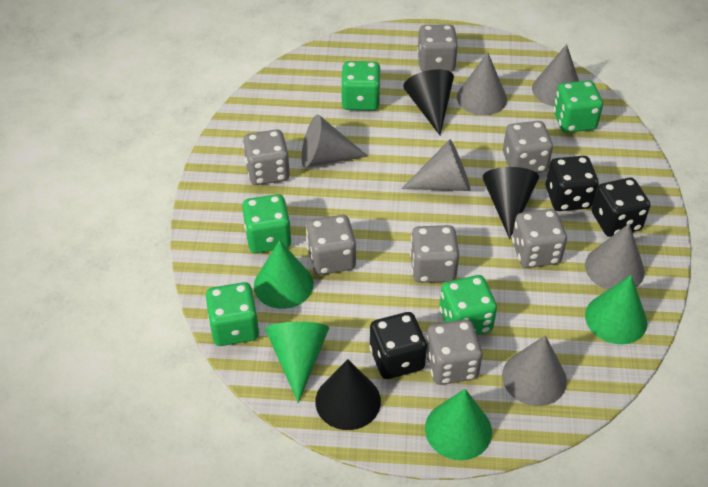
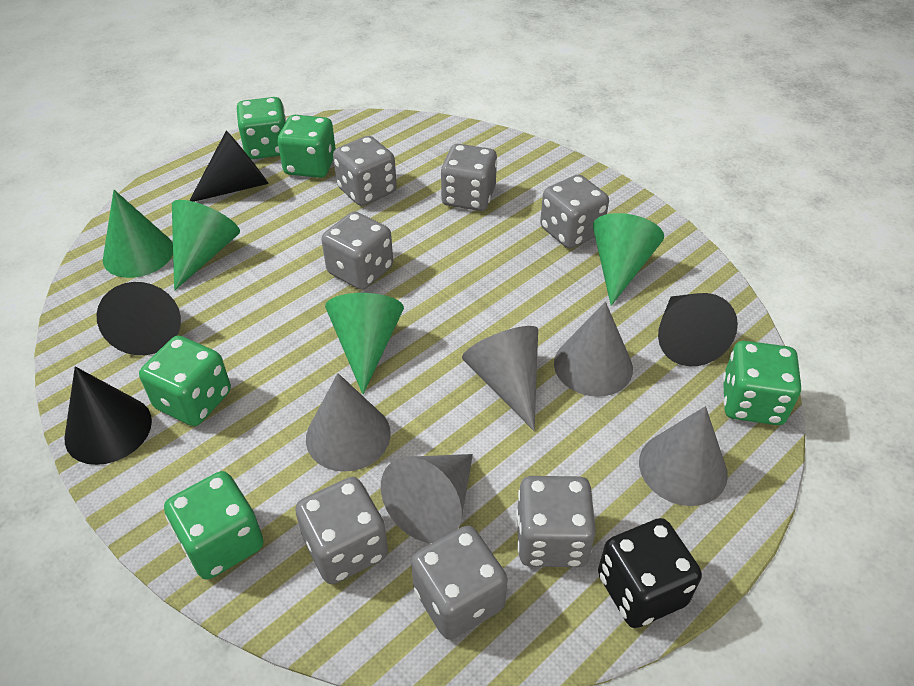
black cone: 3 -> 4
black dice: 3 -> 1
grey cone: 6 -> 5

